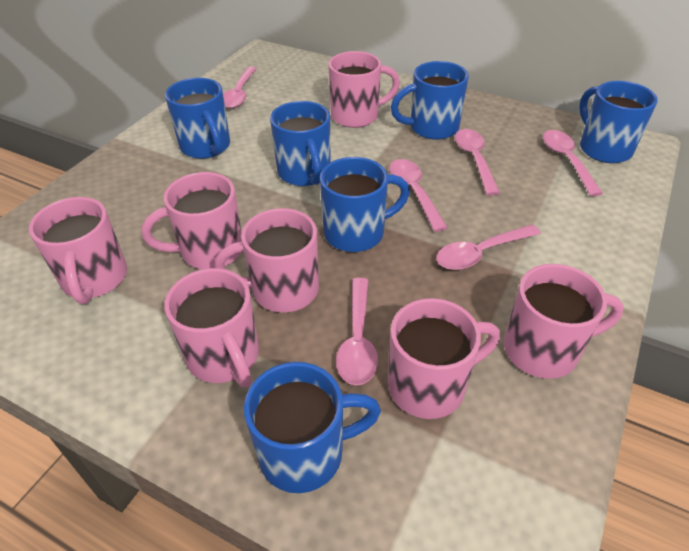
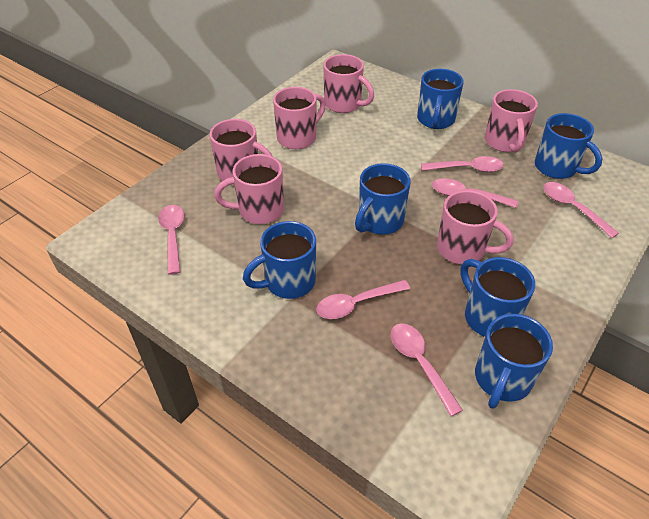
pink mug: 7 -> 6

